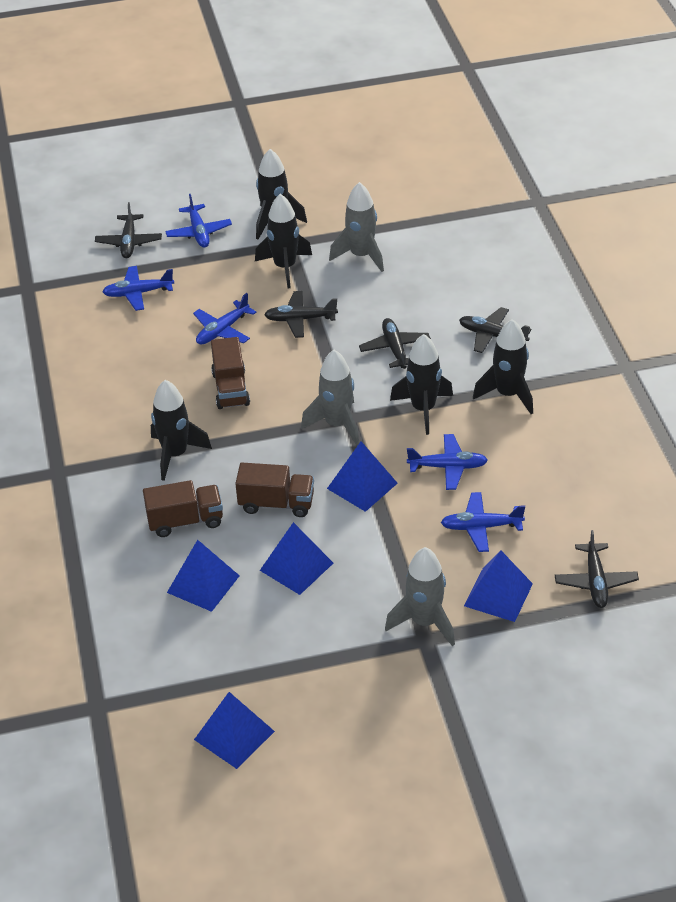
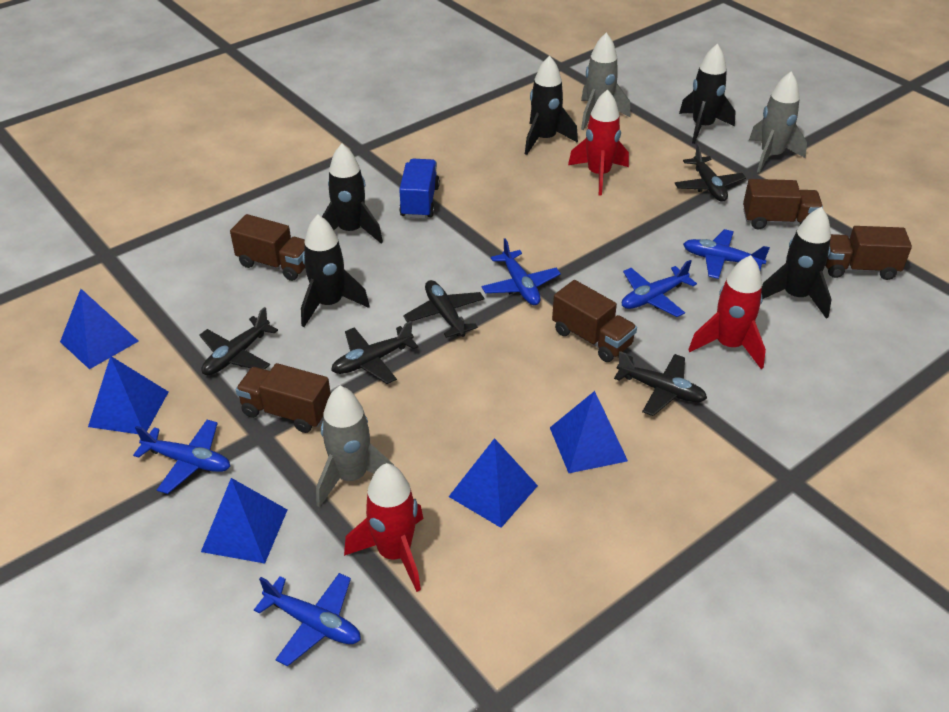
blue truck: 0 -> 1
brown truck: 3 -> 5
red rocket: 0 -> 3

